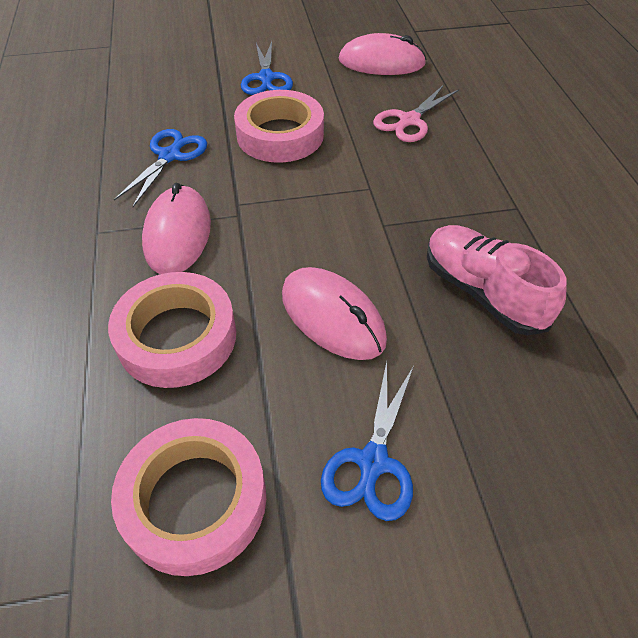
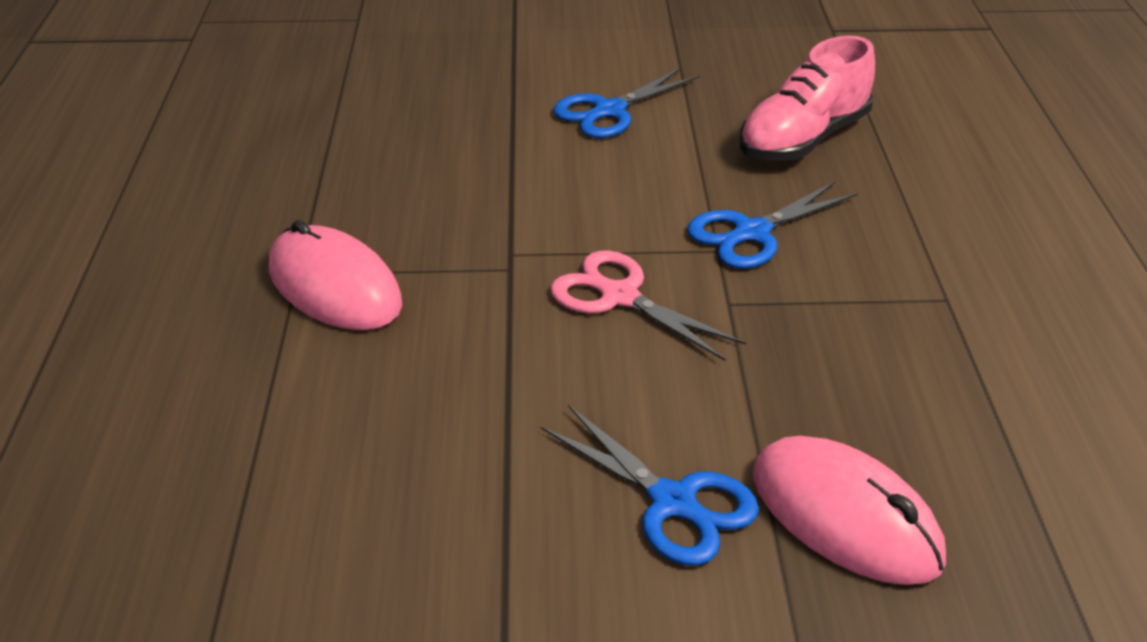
pink mouse: 3 -> 2
pink tape: 3 -> 0

